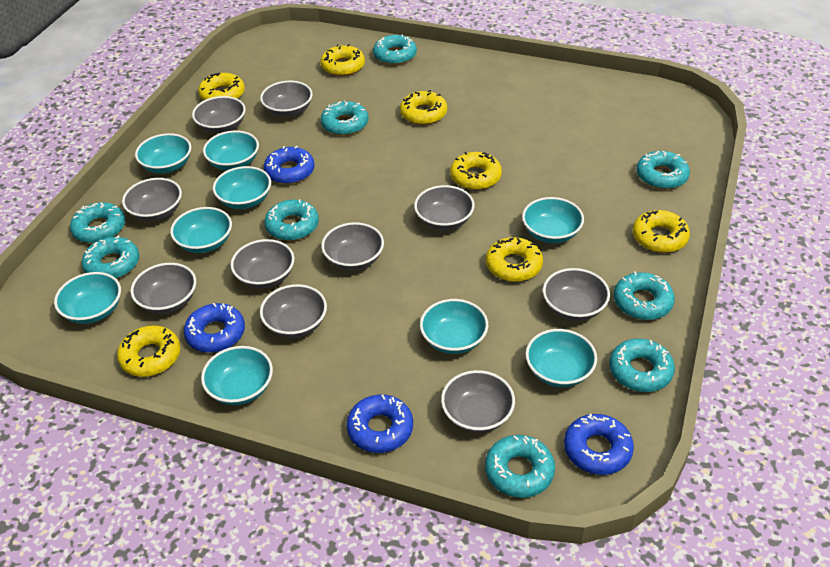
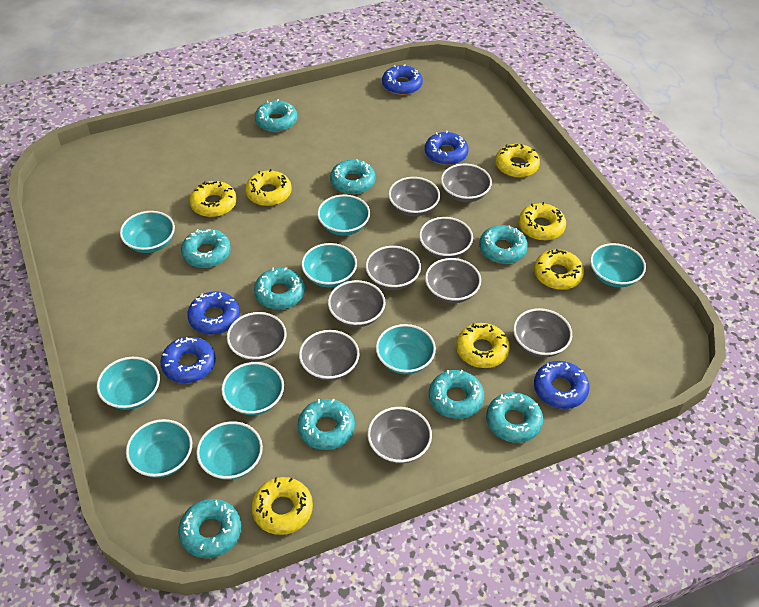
blue donut: 4 -> 5

